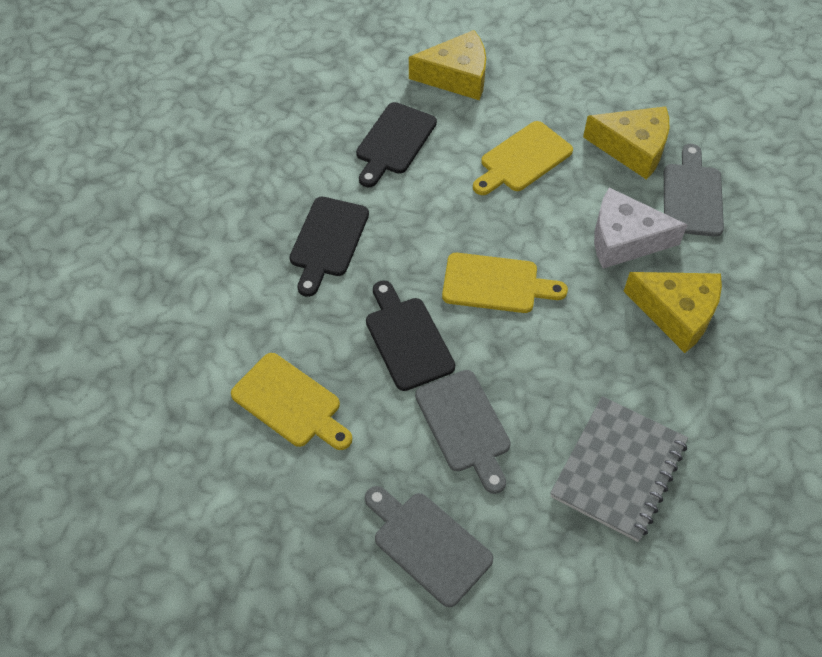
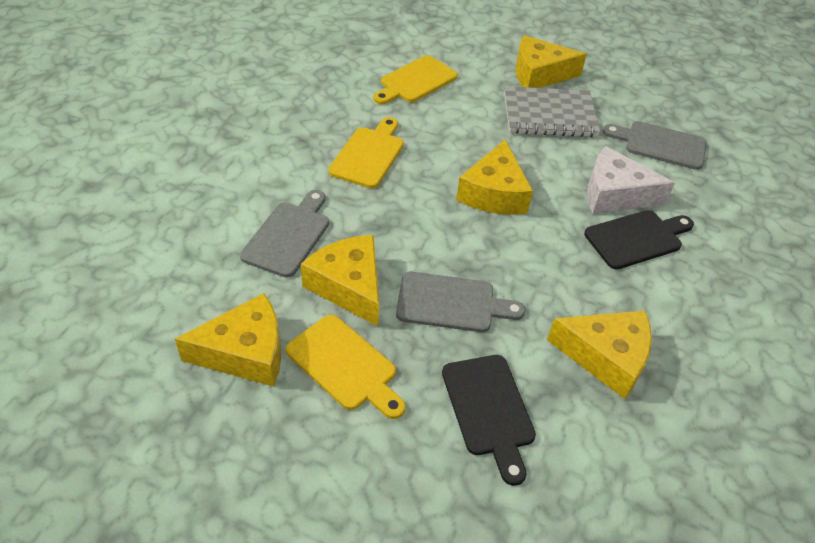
black cutting board: 3 -> 2
yellow cheese: 3 -> 5

